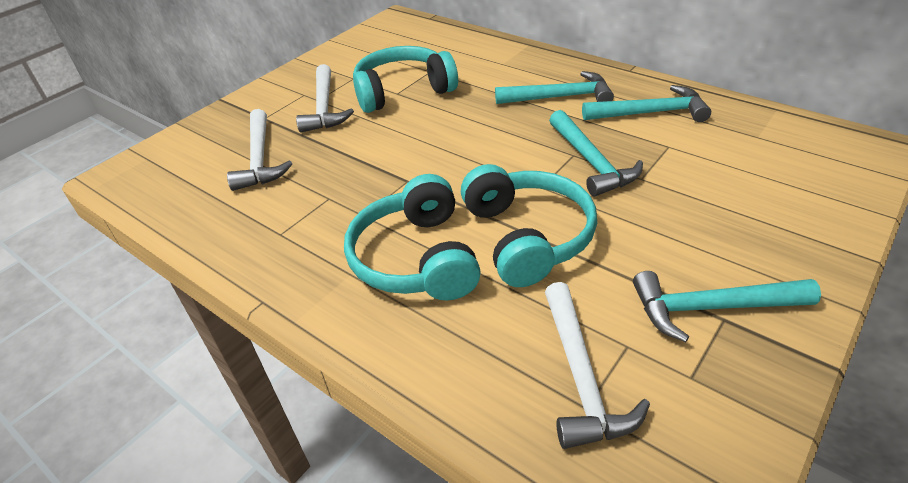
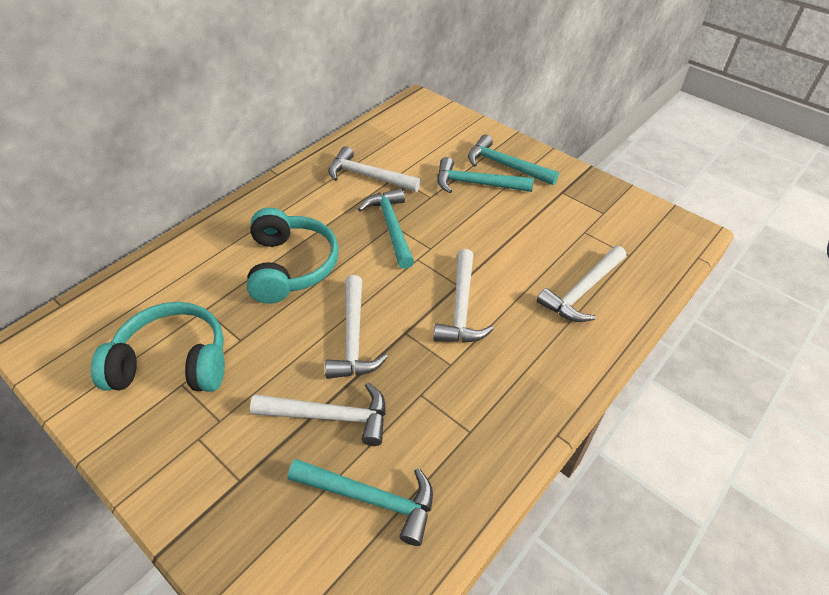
turquoise headphones: 3 -> 2
white hammer: 3 -> 5

